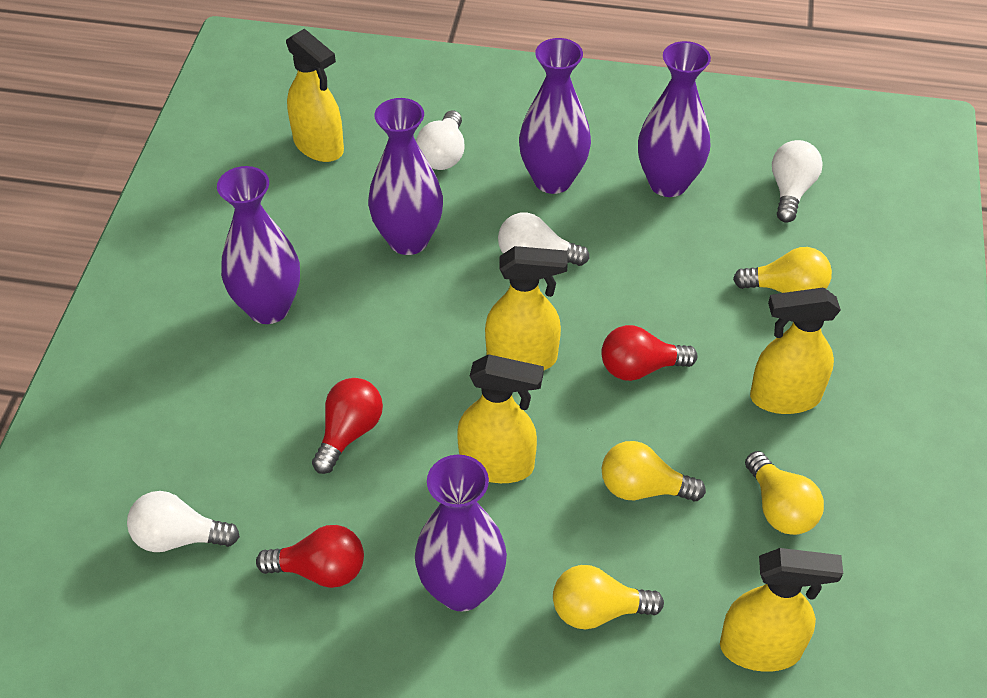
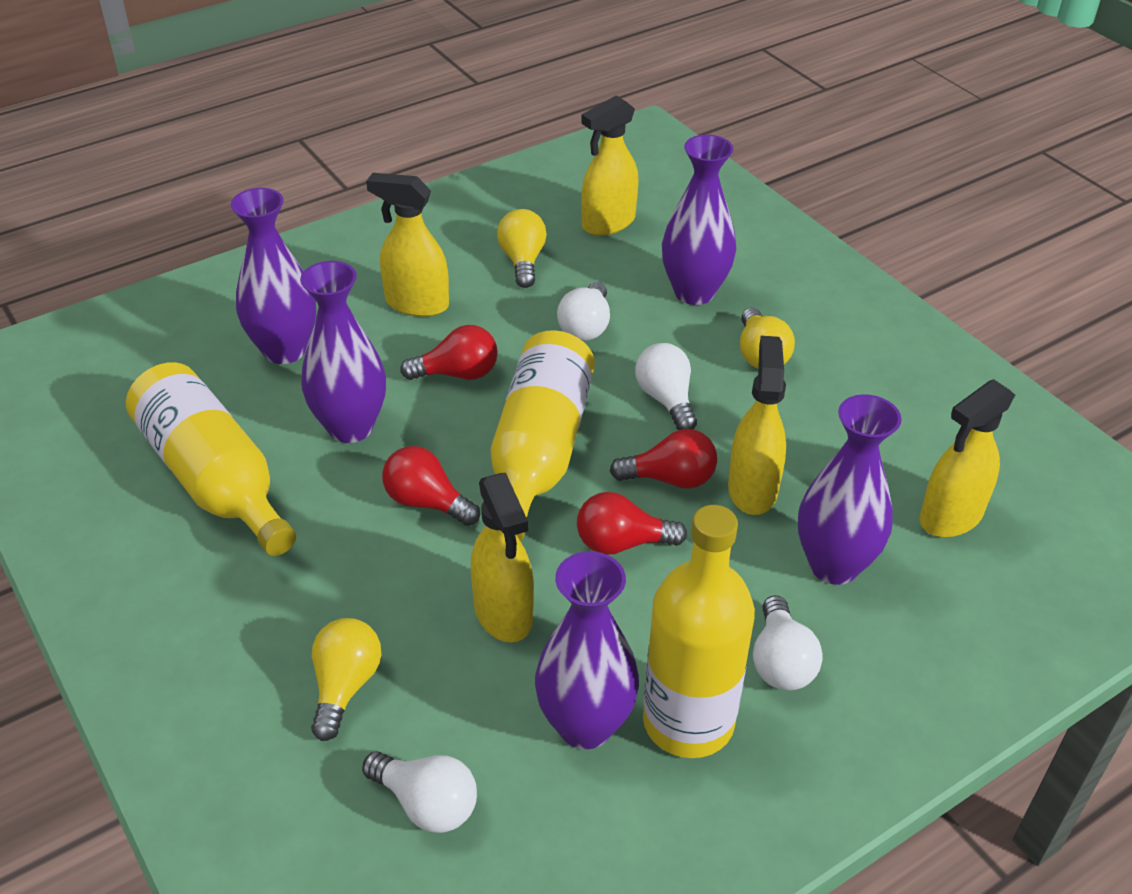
red light bulb: 3 -> 4
yellow bottle: 0 -> 3
yellow light bulb: 4 -> 3

